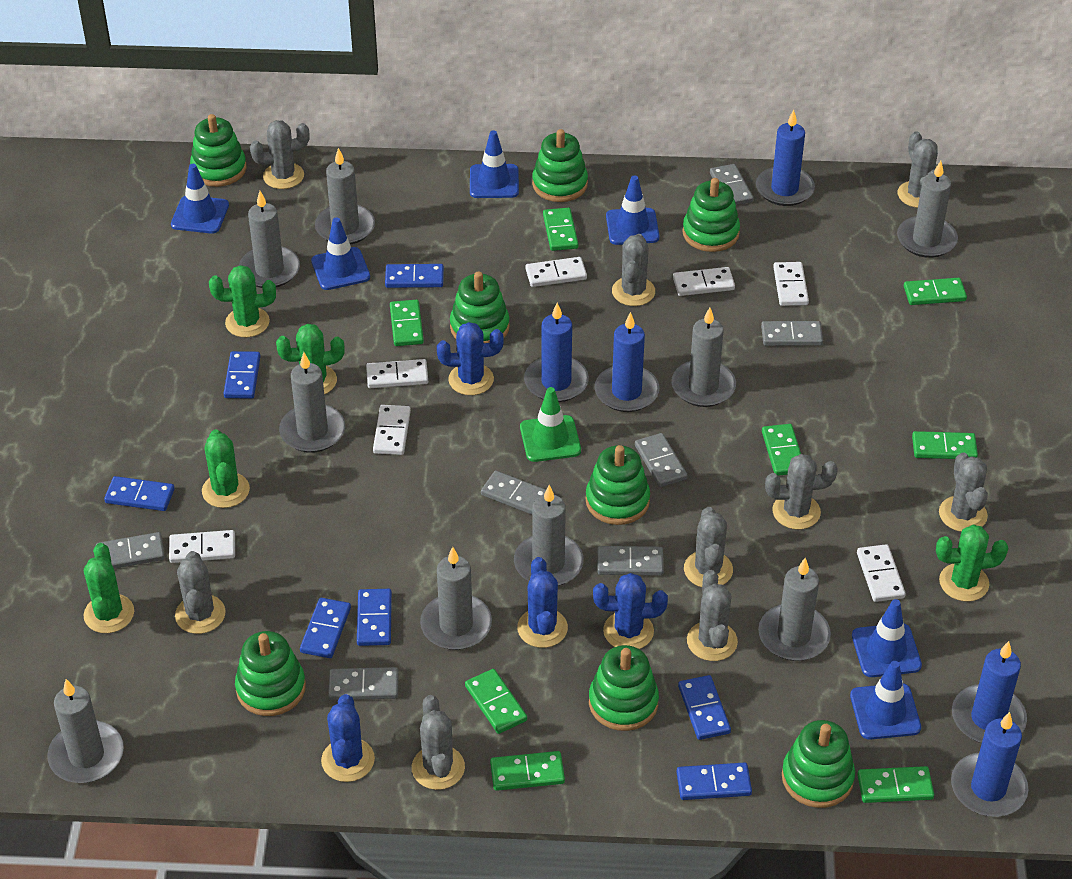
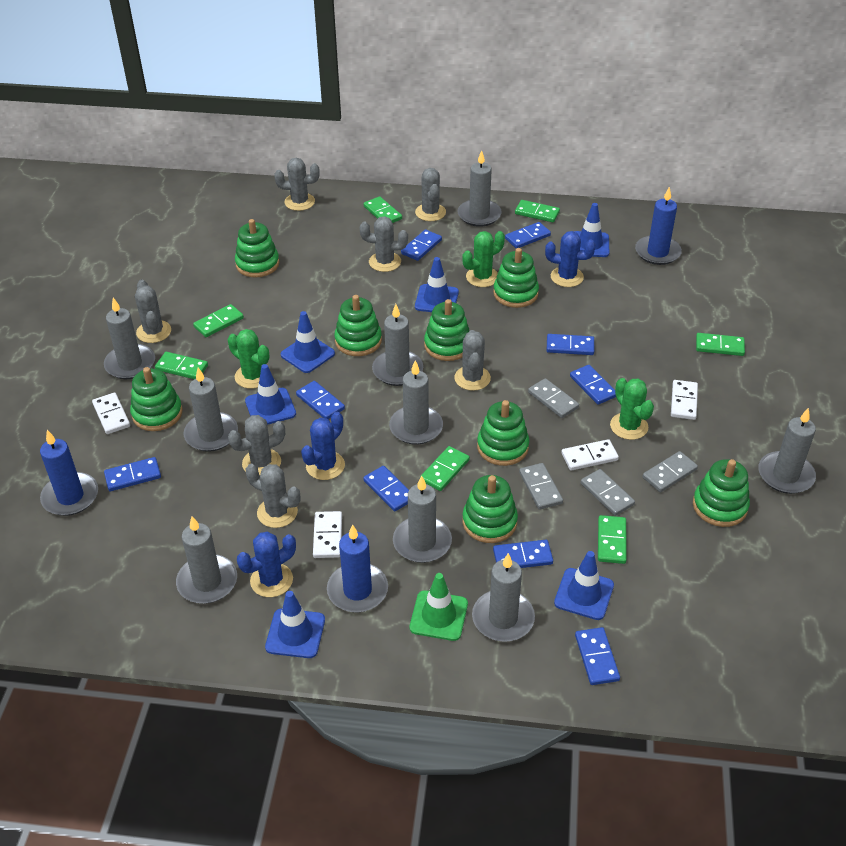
blue cactus: 4 -> 3
blue candle: 5 -> 3
blue domino: 7 -> 9
green cactus: 5 -> 3
green domino: 8 -> 7
grey cactus: 9 -> 7
grey domino: 7 -> 4
white domino: 7 -> 4

